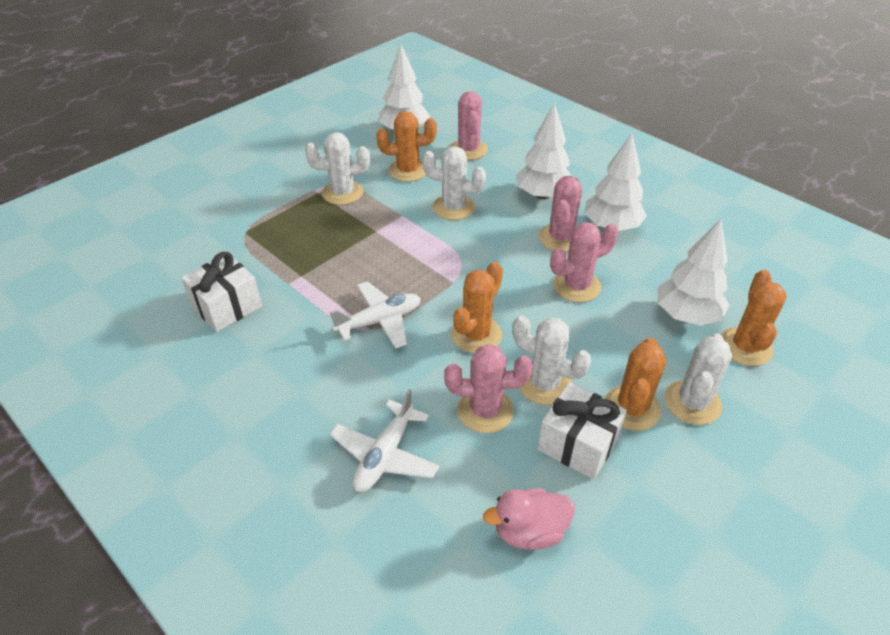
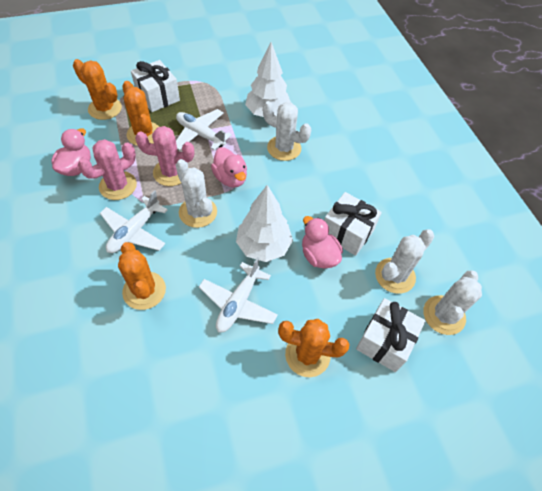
pink cactus: 4 -> 2
pink duck: 1 -> 3
white gift: 2 -> 3
white plane: 2 -> 3
white tree: 4 -> 2

